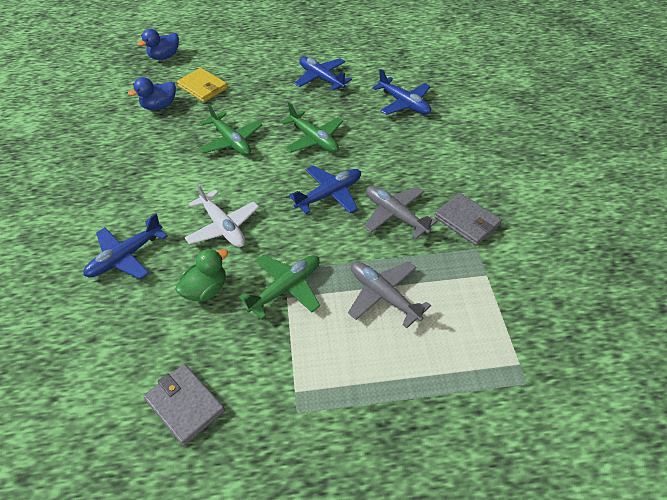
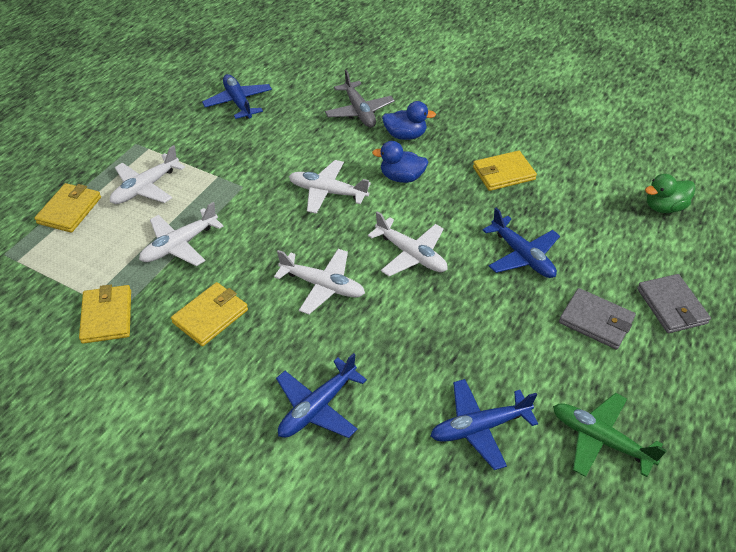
green plane: 3 -> 1
grey plane: 2 -> 1
white plane: 1 -> 5
yellow wallet: 1 -> 4

